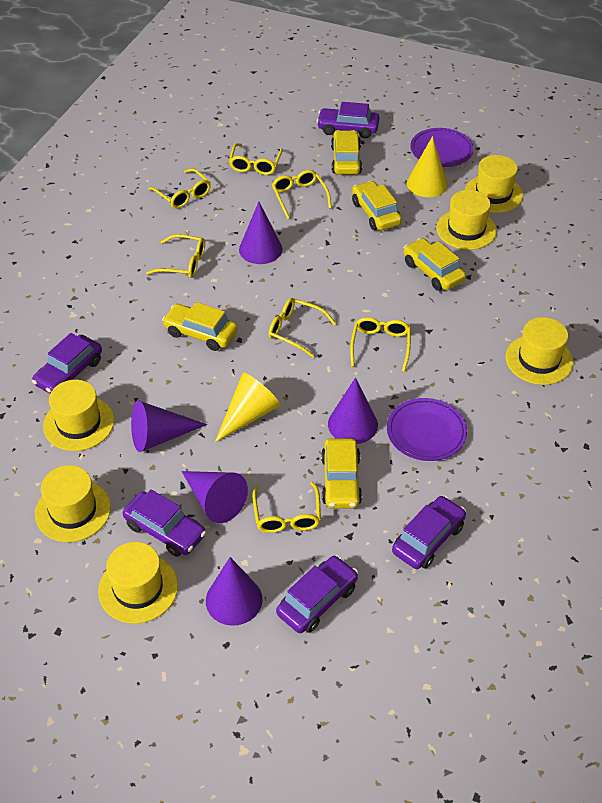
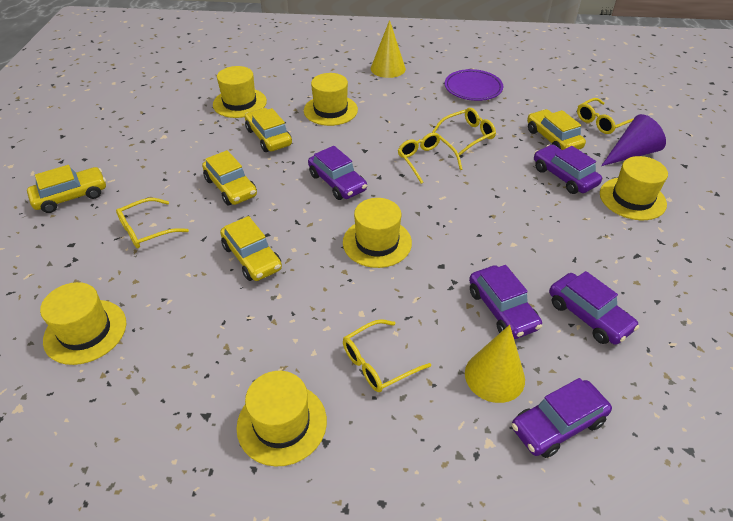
purple cone: 5 -> 1
purple plate: 2 -> 1
yellow glasses: 7 -> 5

